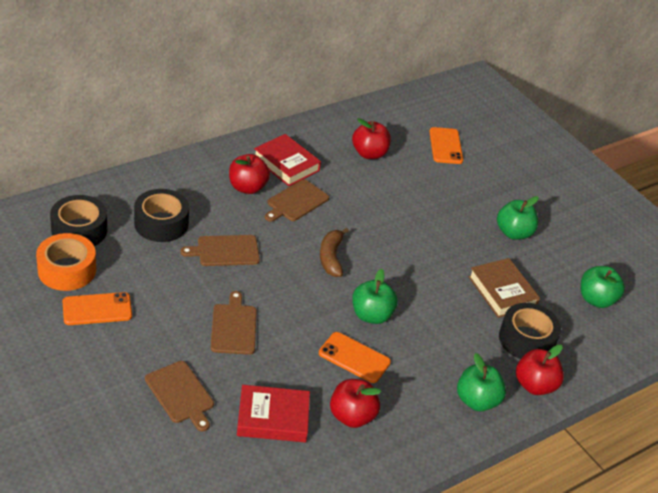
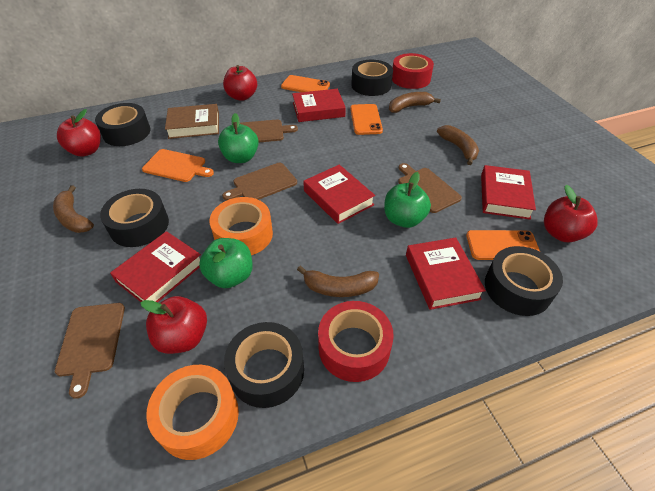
black tape: 3 -> 5
brown banana: 1 -> 4
green apple: 4 -> 3
orange cutting board: 0 -> 1
orange tape: 1 -> 2
red book: 2 -> 5
red tape: 0 -> 2

